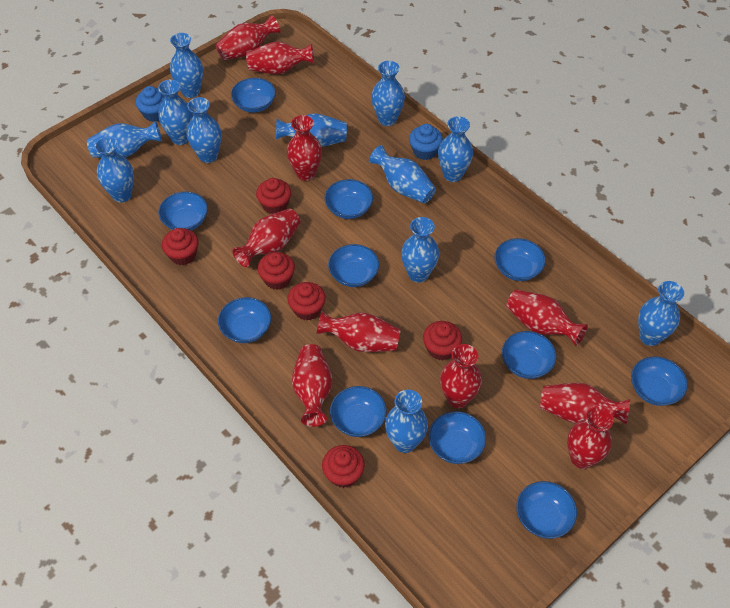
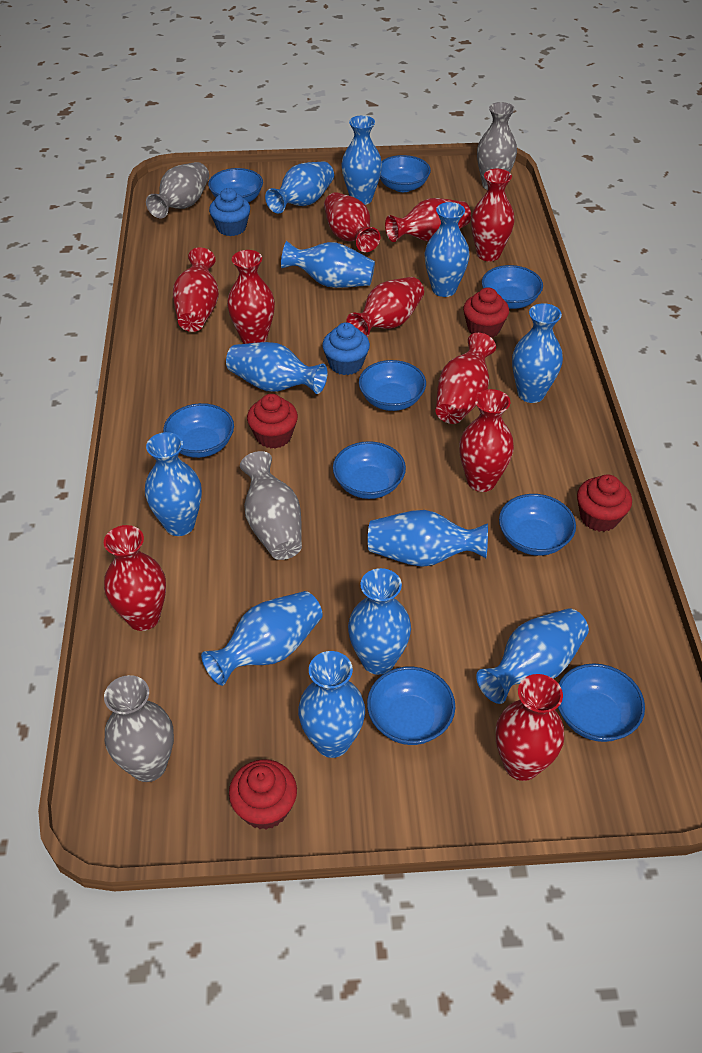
blue bowl: 11 -> 9
grey vase: 0 -> 4
red cupcake: 6 -> 4

